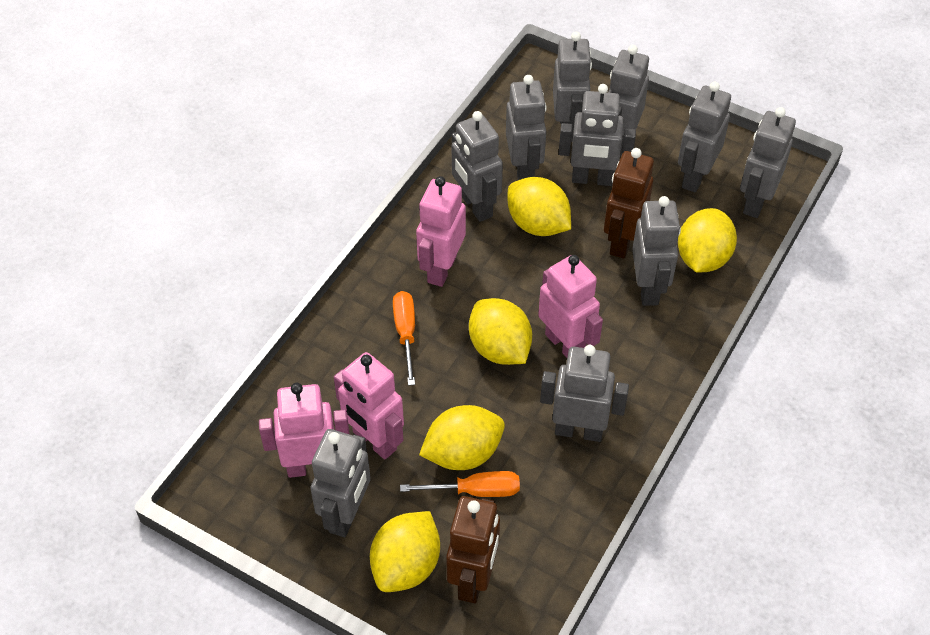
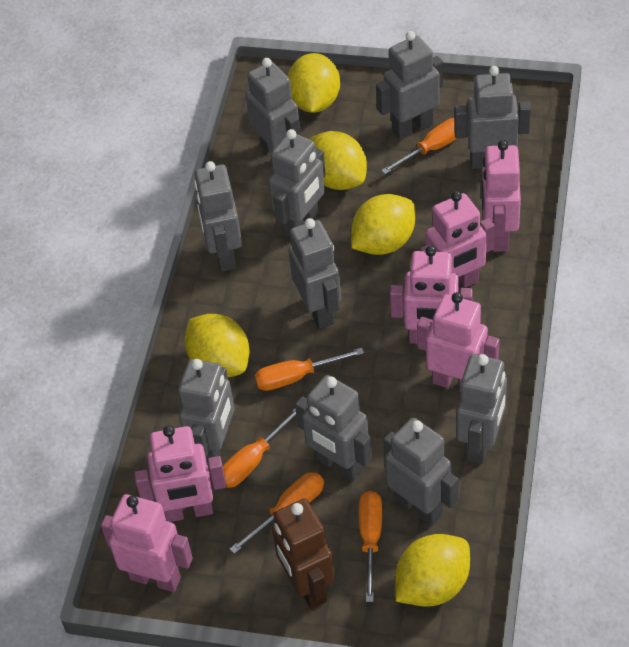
brown robot: 2 -> 1
orange screwdriver: 2 -> 5
pink robot: 4 -> 6

